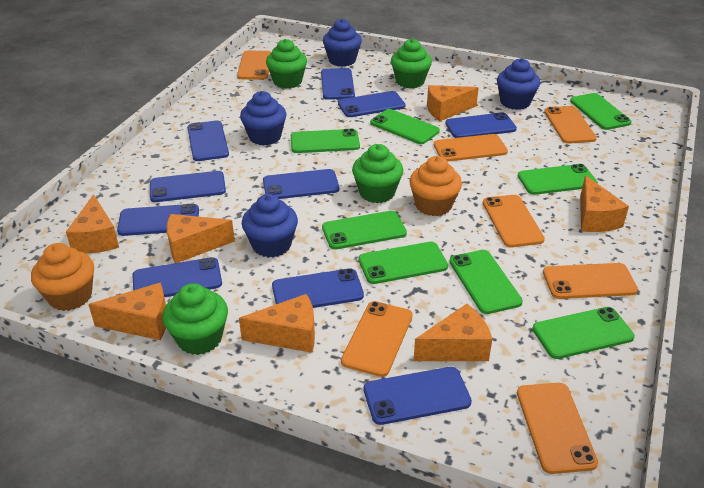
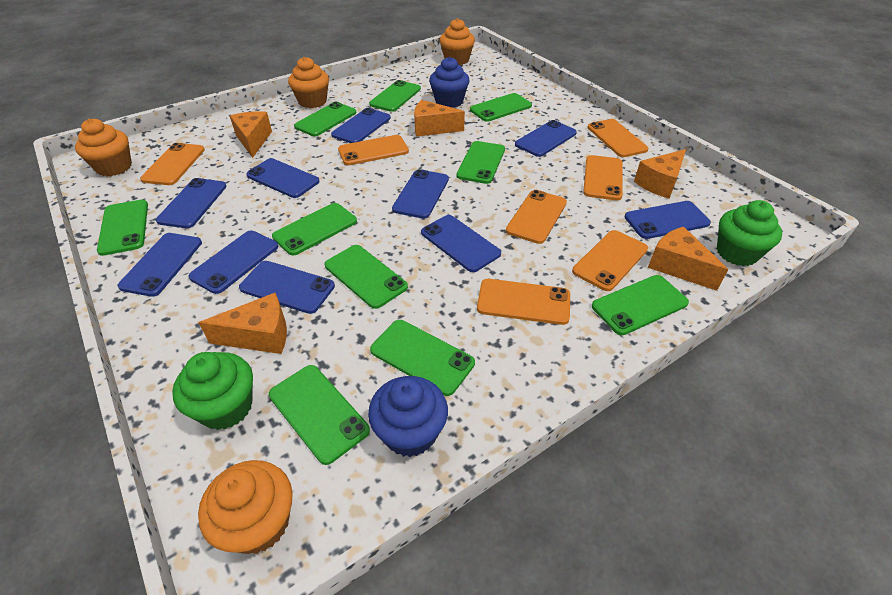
blue cupcake: 4 -> 2
green cupcake: 4 -> 2
green phone: 8 -> 10
orange cheese: 7 -> 5
orange cupcake: 2 -> 4

